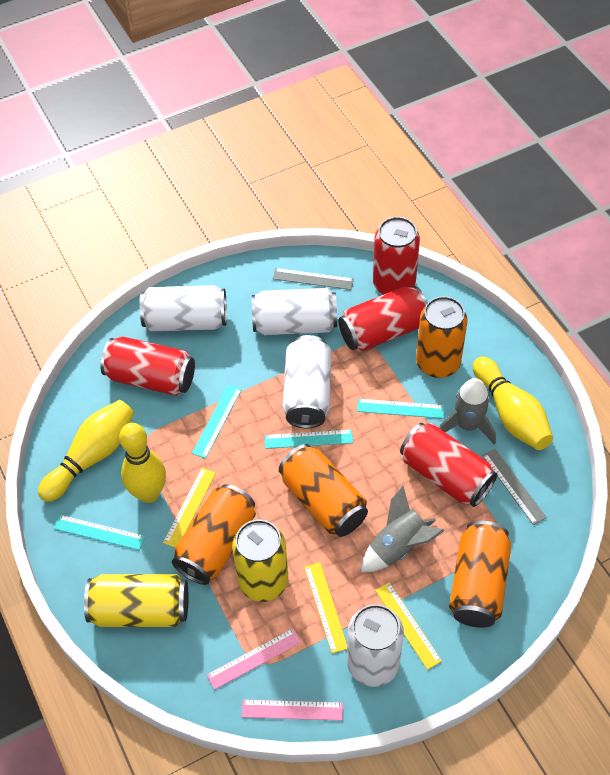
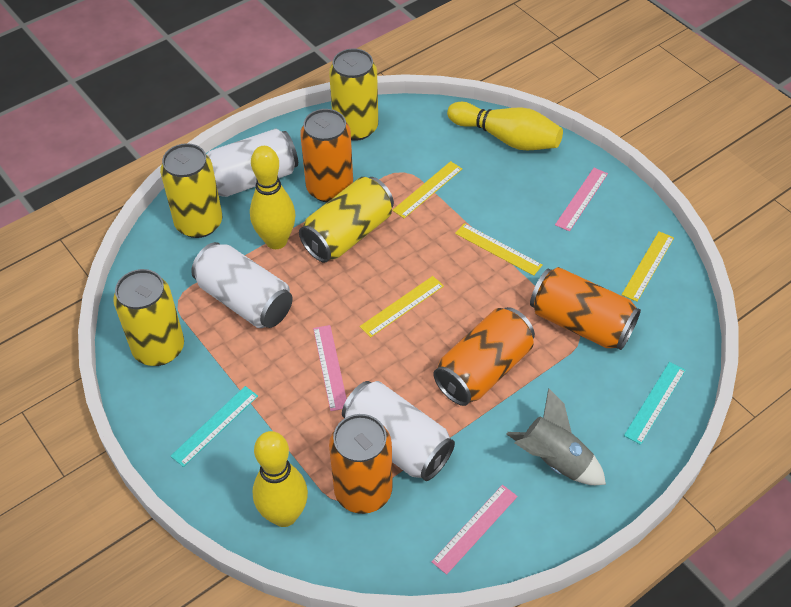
grey rocket: 2 -> 1
grey ruler: 2 -> 0
pink ruler: 2 -> 3
red can: 4 -> 0
turquoise ruler: 4 -> 2
white can: 4 -> 3
yellow can: 2 -> 4
yellow ruler: 3 -> 4

